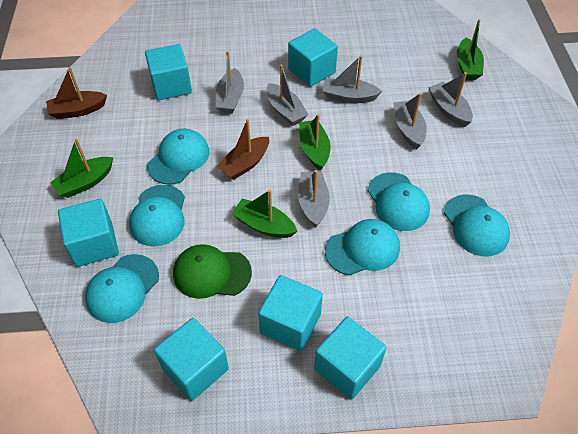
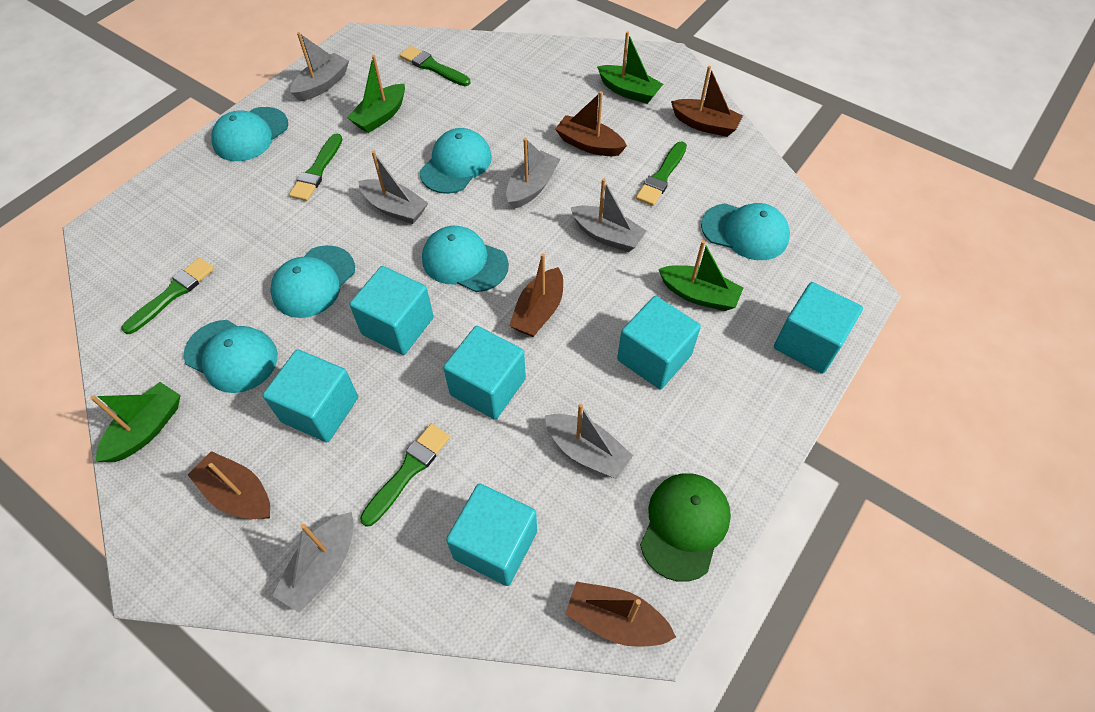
brown boat: 2 -> 5
green brush: 0 -> 5

